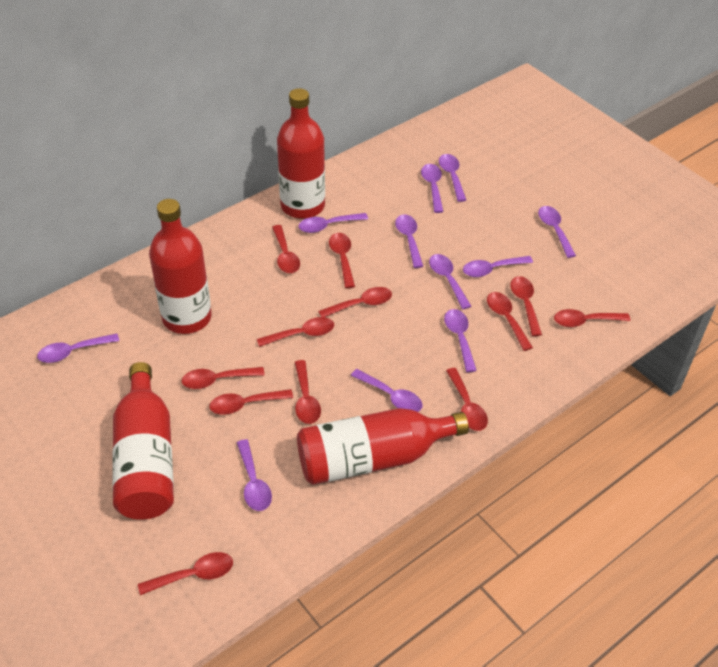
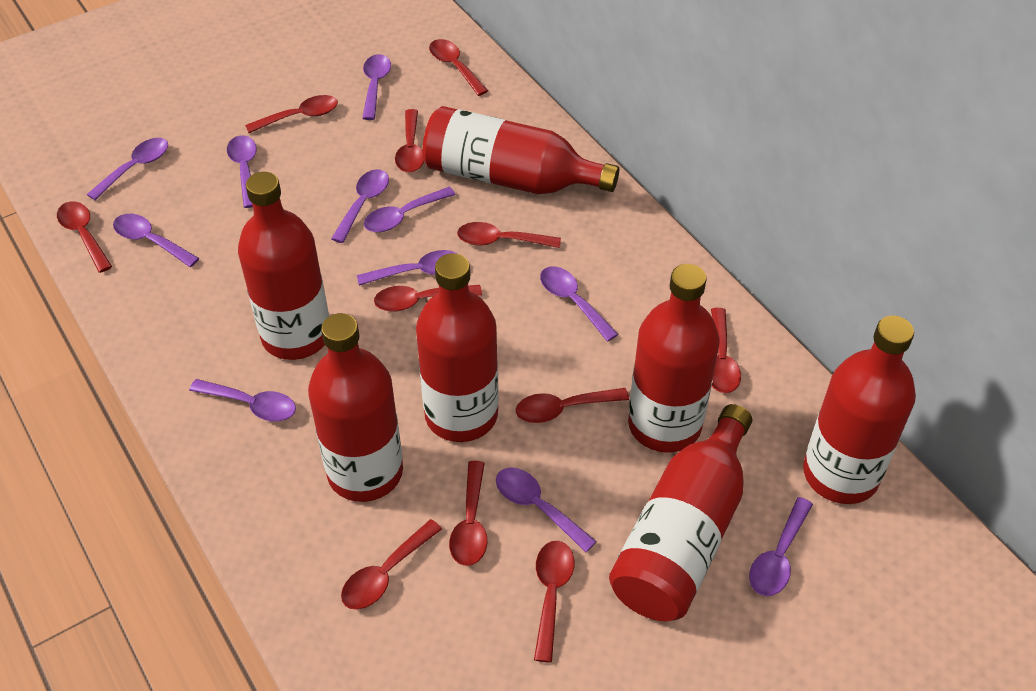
red bottle: 4 -> 7
red spoon: 12 -> 11

